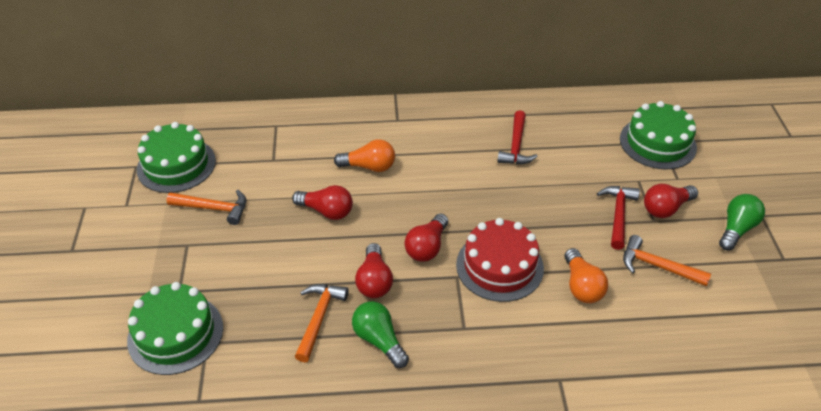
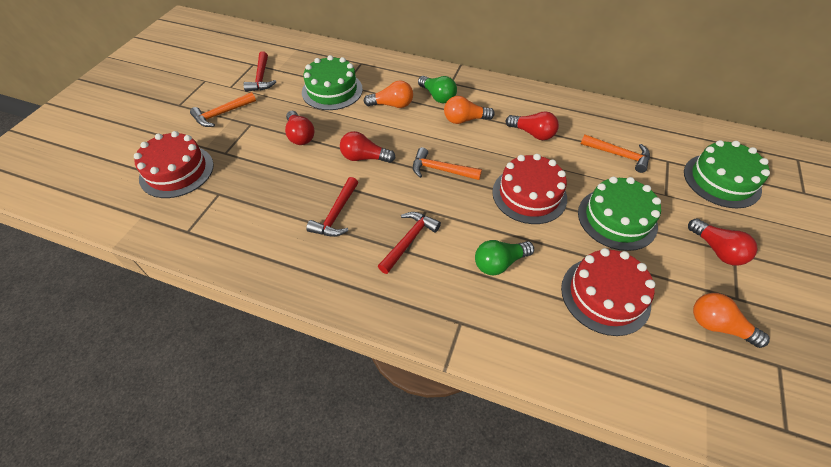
orange light bulb: 2 -> 3
red cake: 1 -> 3
red hammer: 2 -> 3

